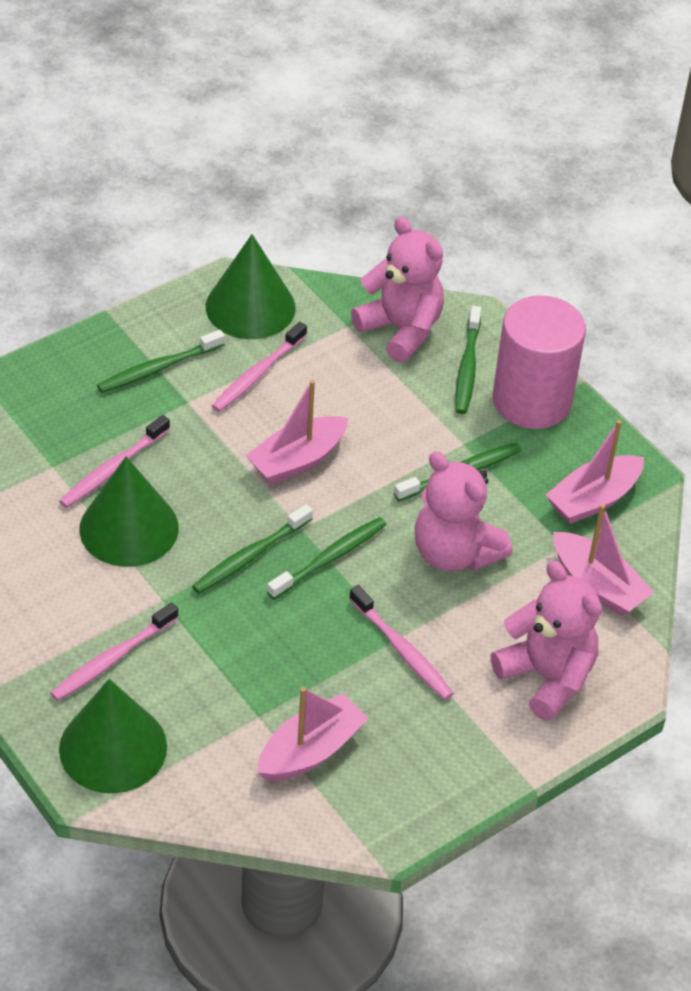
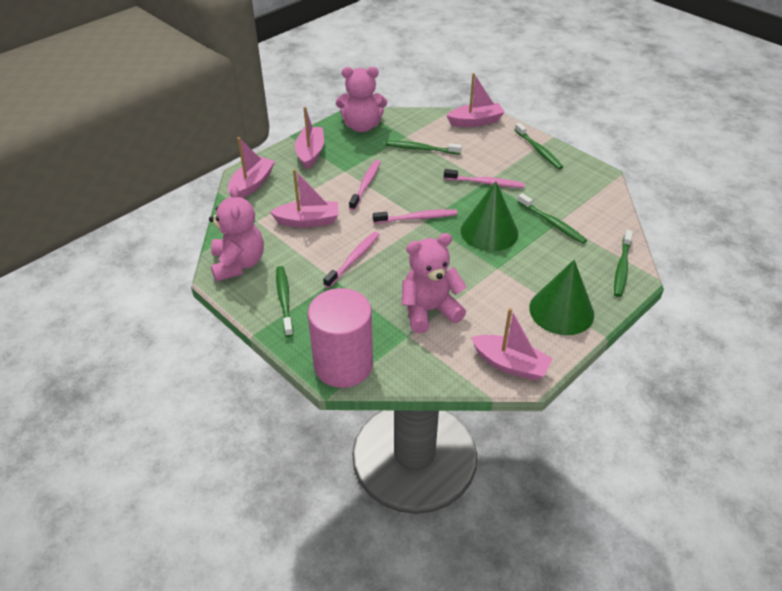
green cone: 3 -> 2
pink boat: 4 -> 5

